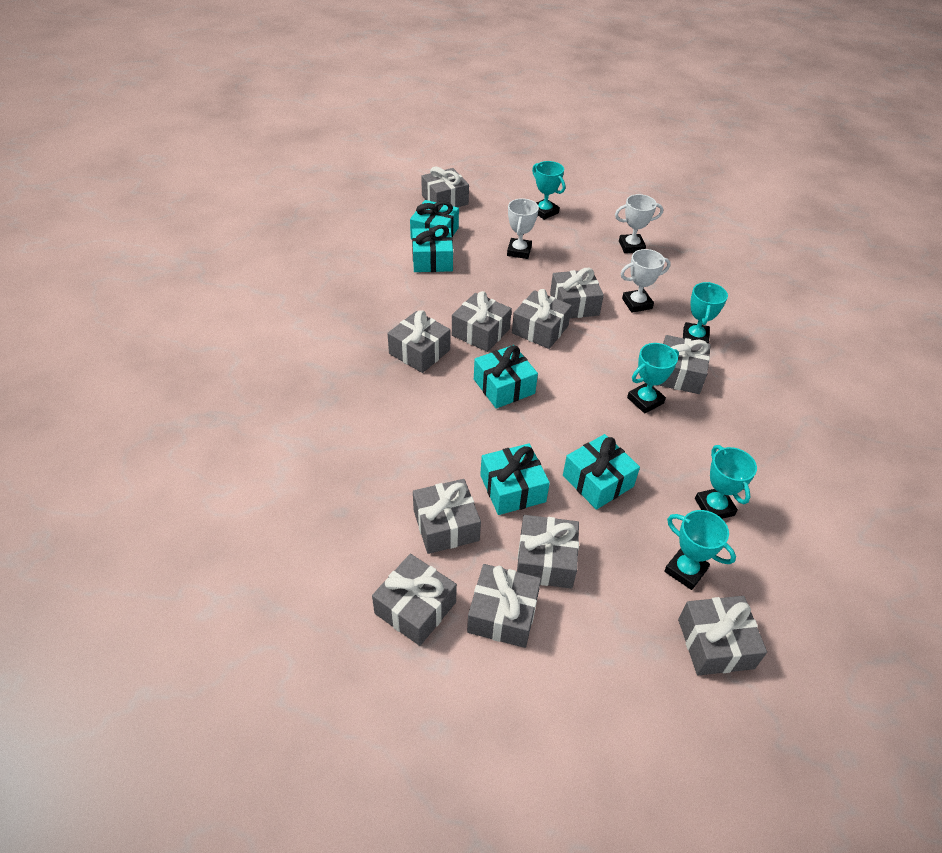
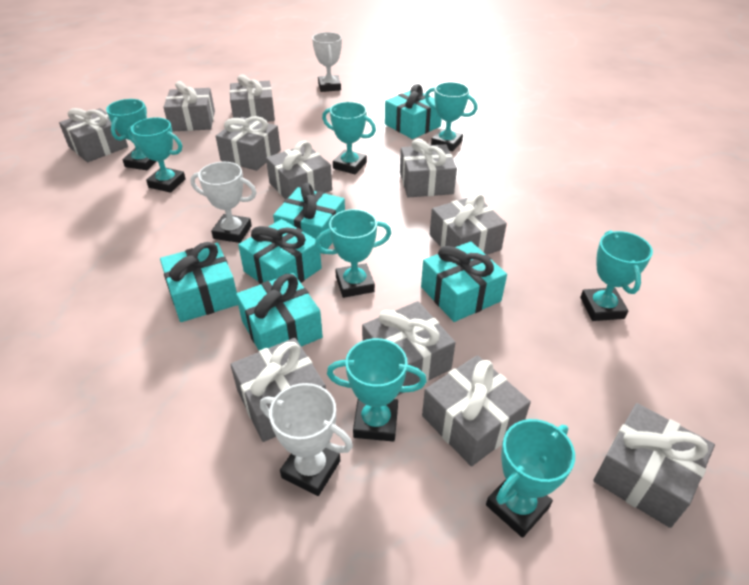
turquoise gift: 5 -> 6
turquoise trophy: 5 -> 8

